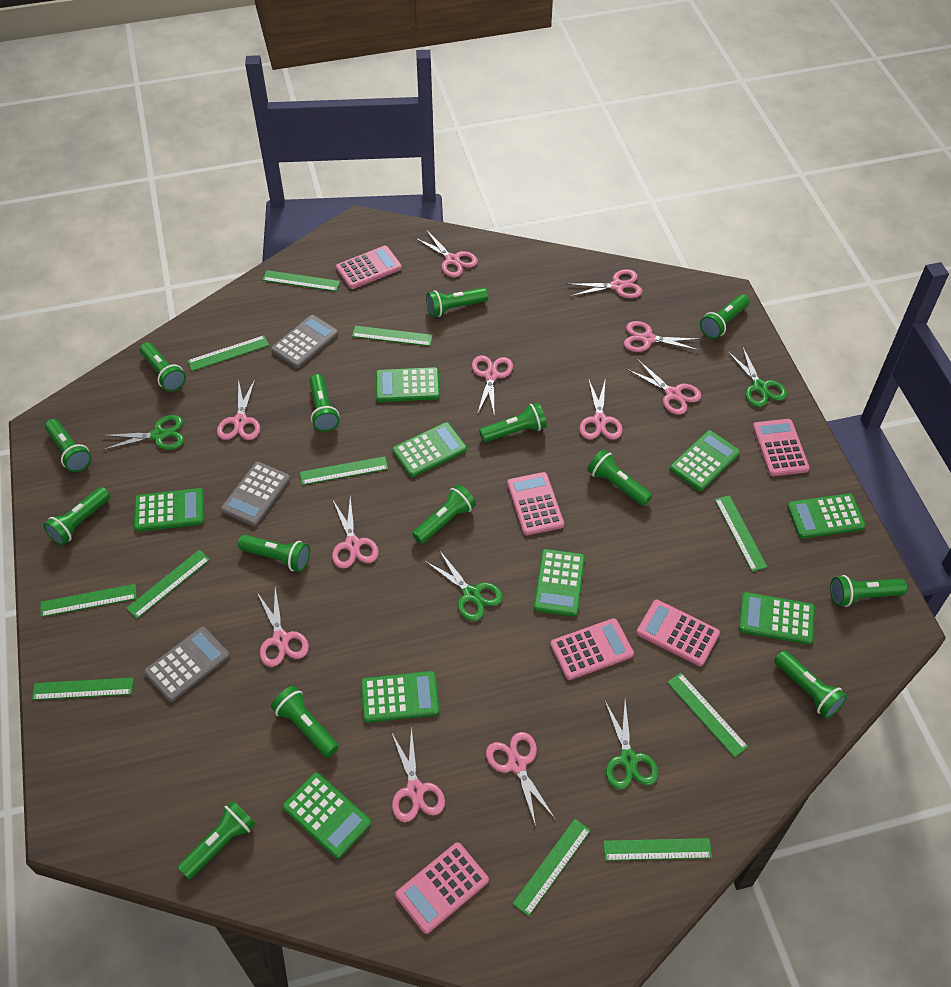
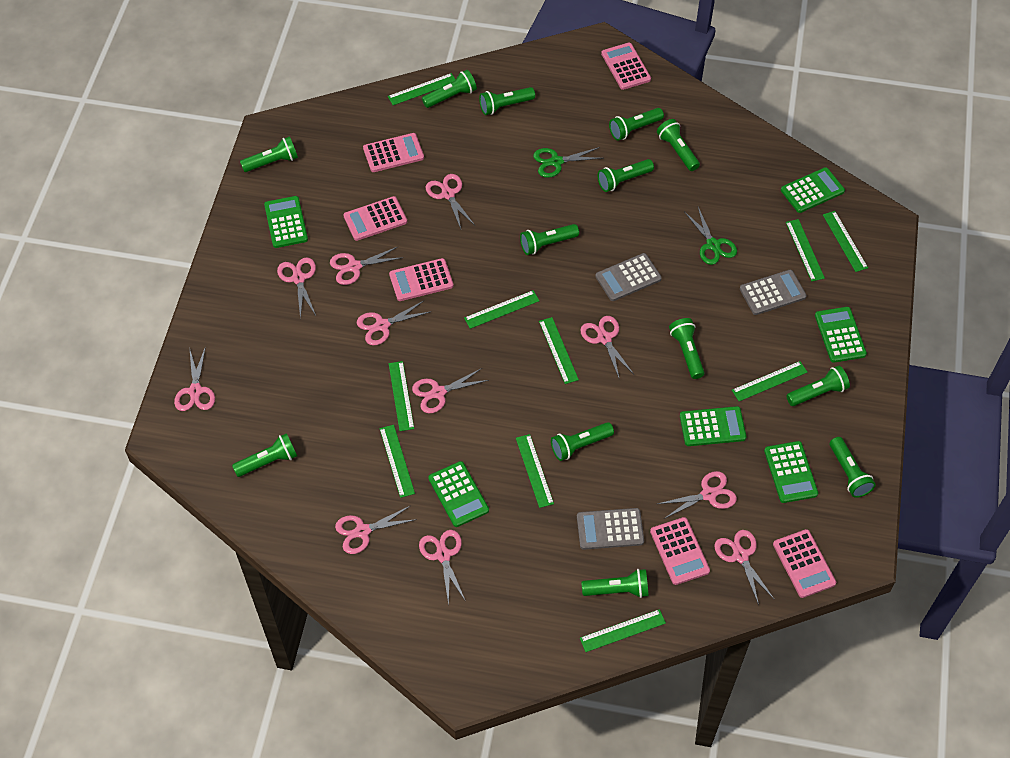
green calculator: 9 -> 6
green flashlight: 14 -> 13
green ruler: 11 -> 10
green scissors: 4 -> 2

